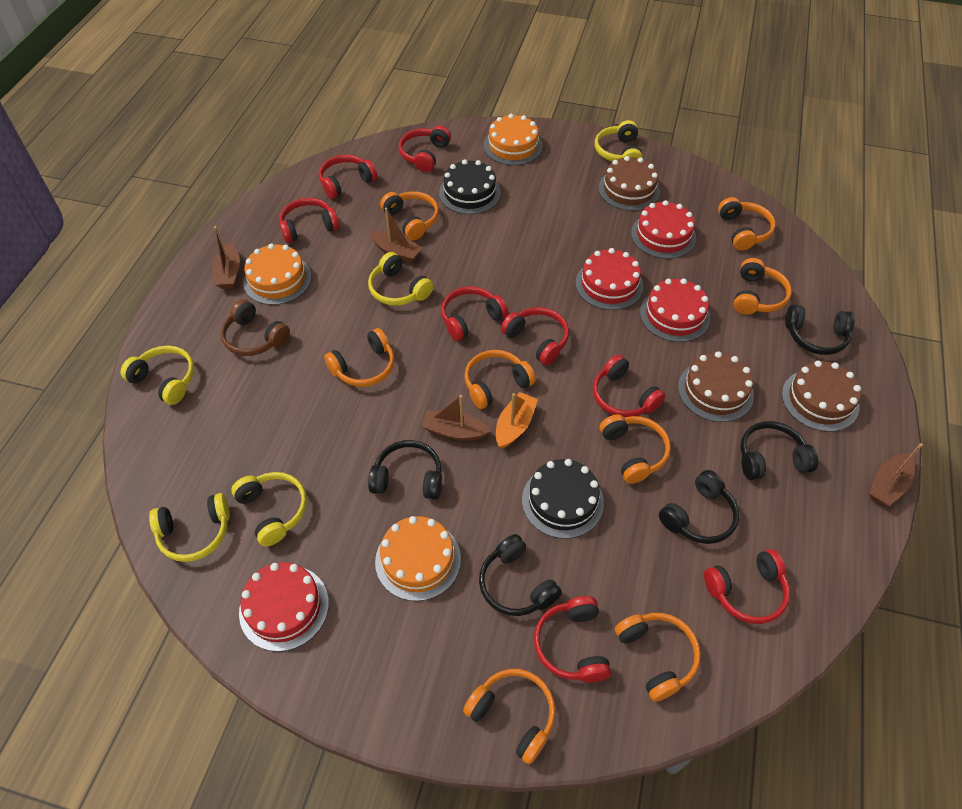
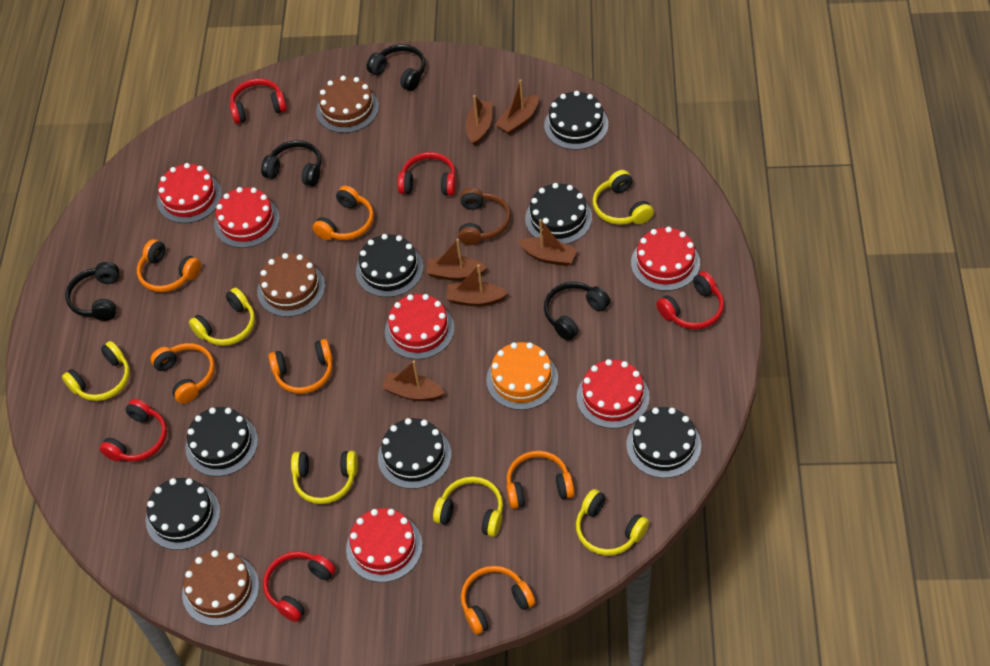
black cake: 2 -> 7
black headphones: 5 -> 4
brown boat: 4 -> 6
orange boat: 1 -> 0
orange cake: 3 -> 1
orange headphones: 8 -> 6
red cake: 4 -> 6
red headphones: 8 -> 5
yellow headphones: 5 -> 6

